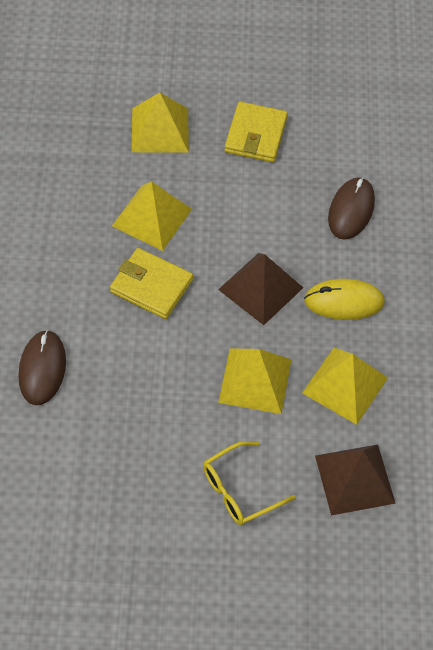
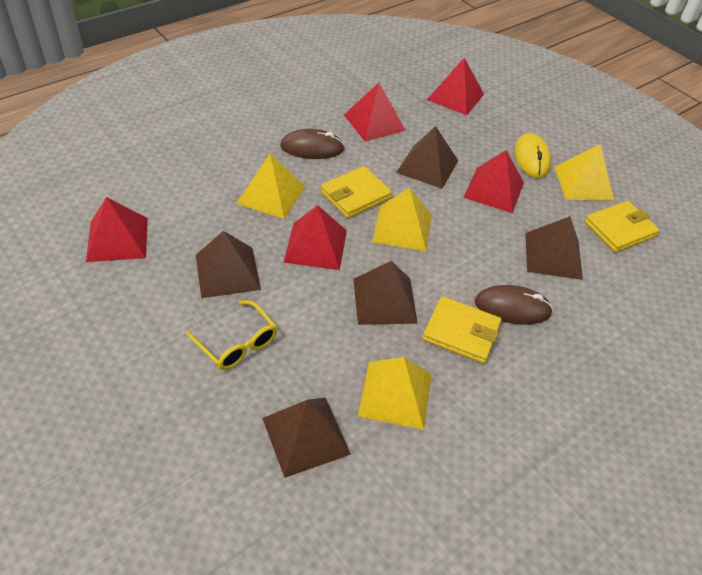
brown pyramid: 2 -> 5
red pyramid: 0 -> 5
yellow wallet: 2 -> 3

